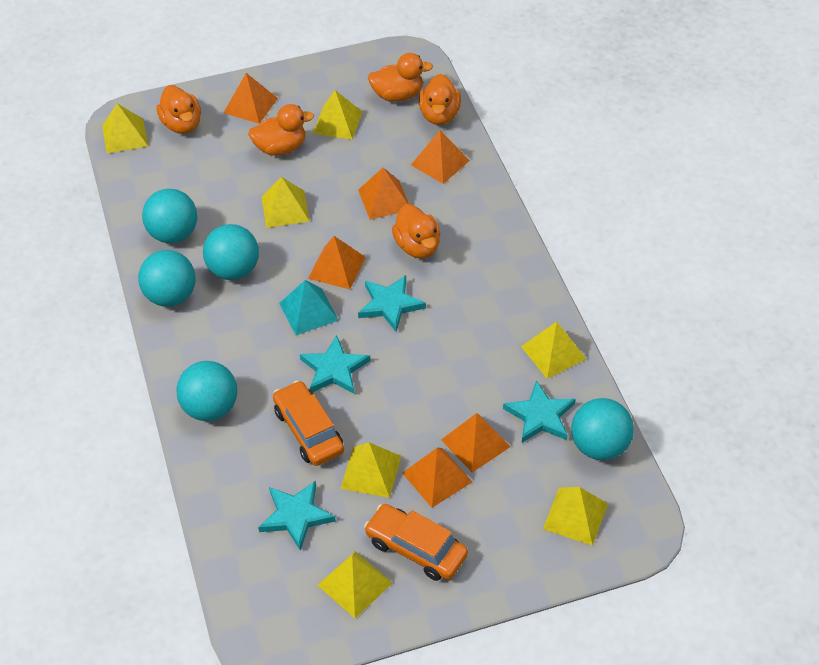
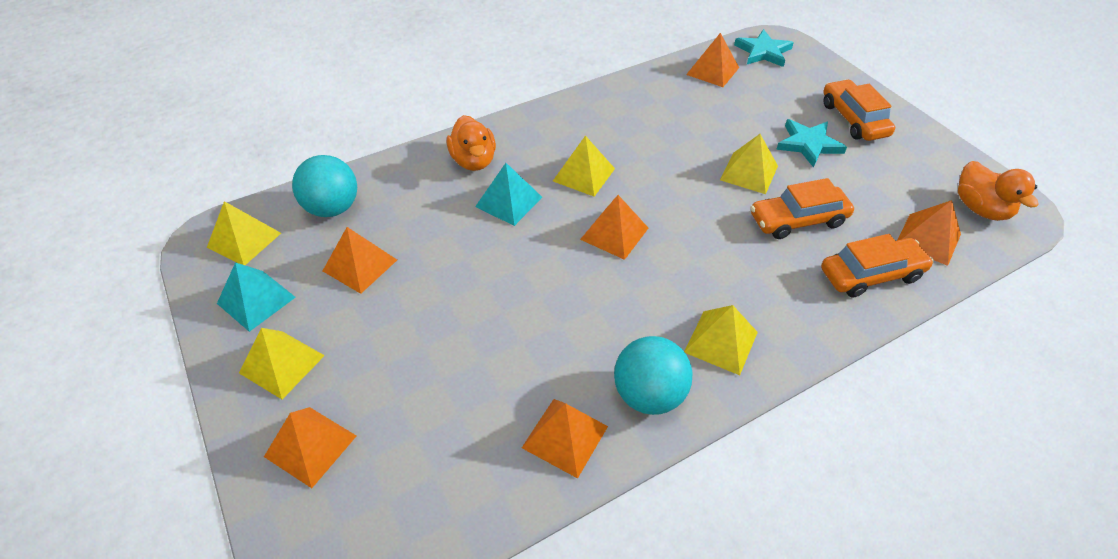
orange car: 2 -> 3
orange duck: 5 -> 2
turquoise ball: 5 -> 2
turquoise pyramid: 1 -> 2
turquoise star: 4 -> 2
yellow pyramid: 7 -> 5

